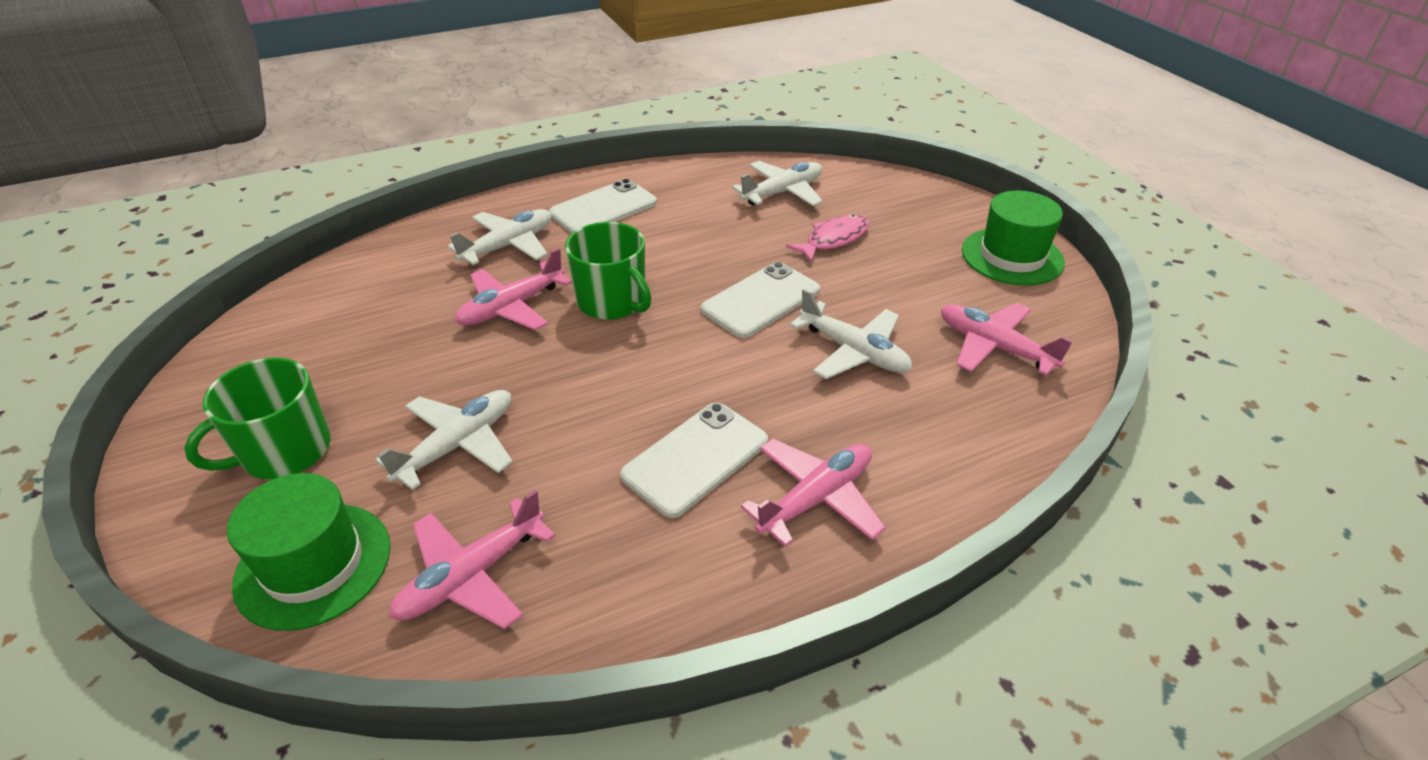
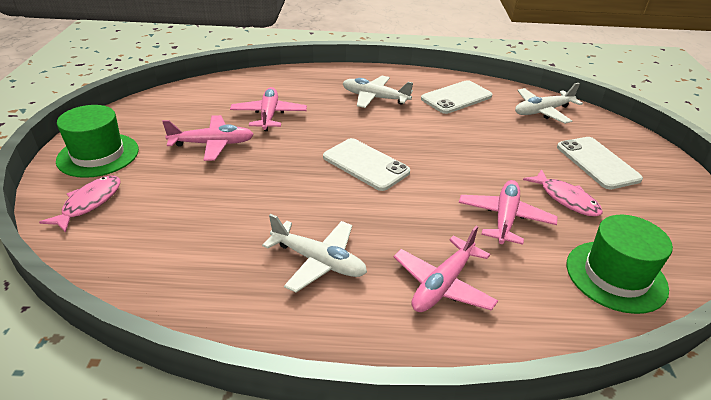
green mug: 2 -> 0
pink fish: 1 -> 2
white plane: 4 -> 3

